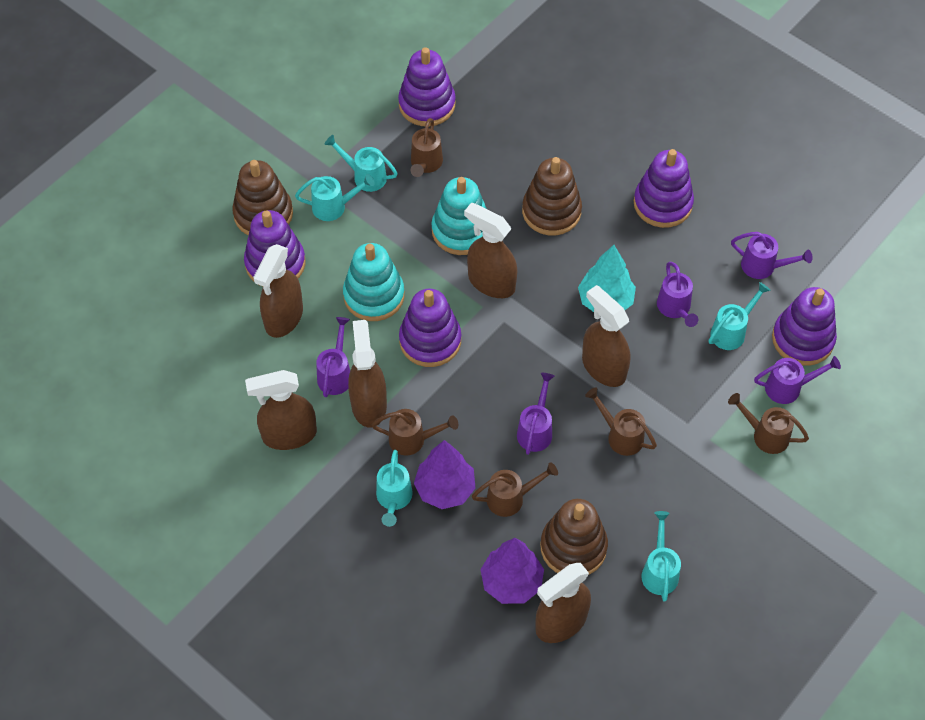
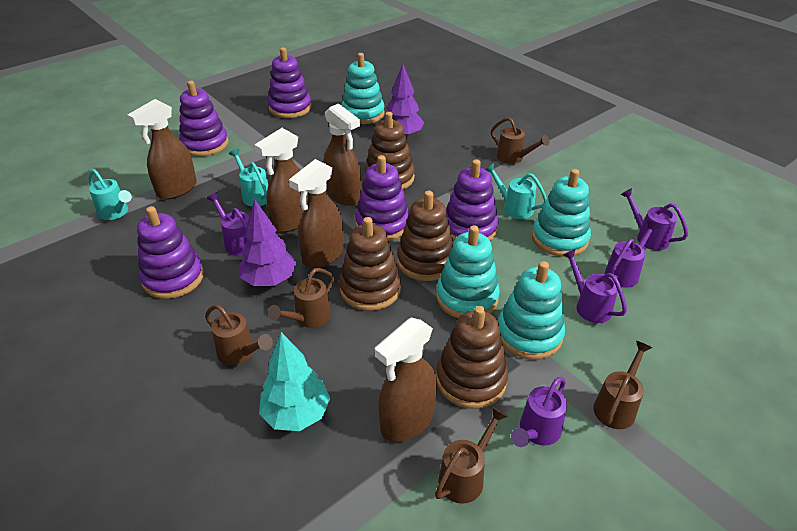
brown spray bottle: 6 -> 5
brown stacking toy: 3 -> 4
turquoise stacking toy: 2 -> 4
turquoise watering can: 5 -> 3

